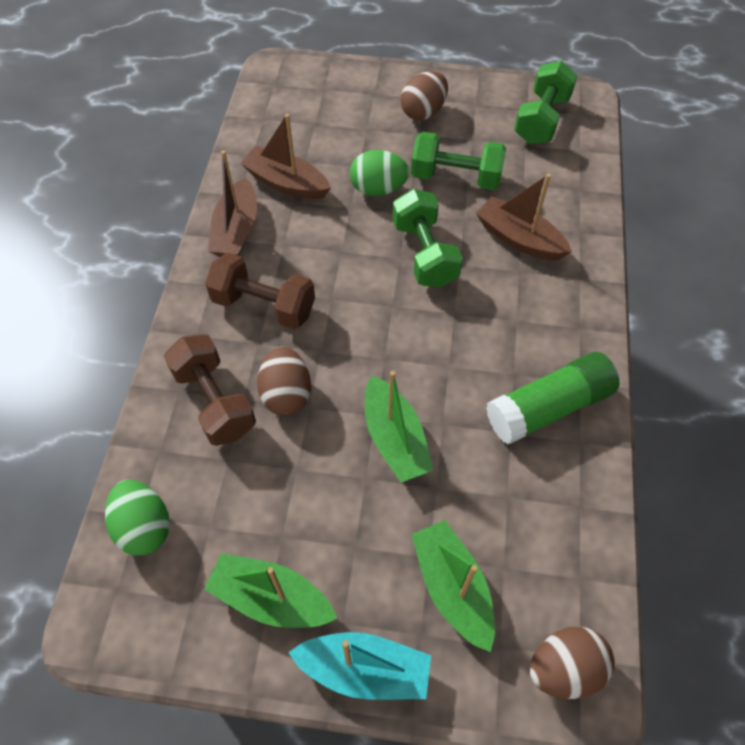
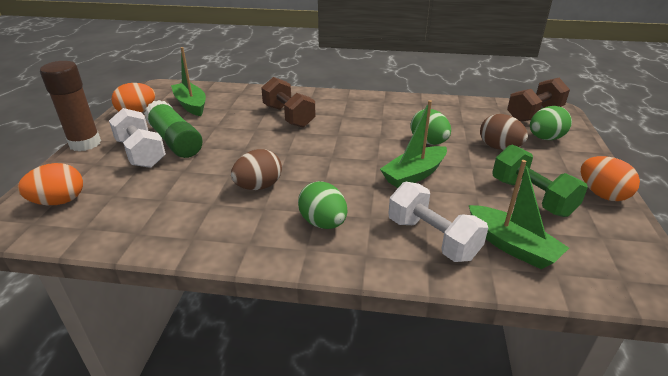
brown boat: 3 -> 0
brown egg: 3 -> 2
brown glue stick: 0 -> 1
green dumbbell: 3 -> 1
green egg: 2 -> 3
orange egg: 0 -> 3
turquoise boat: 1 -> 0
white dumbbell: 0 -> 2

